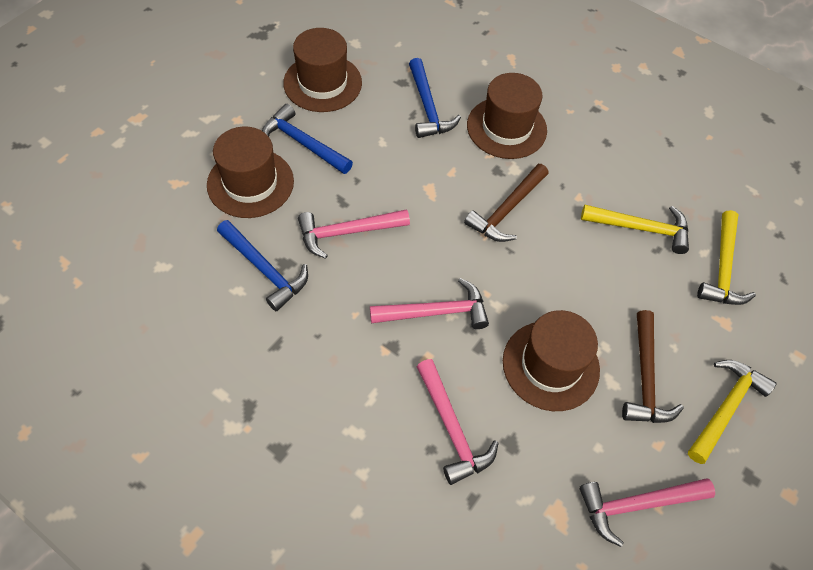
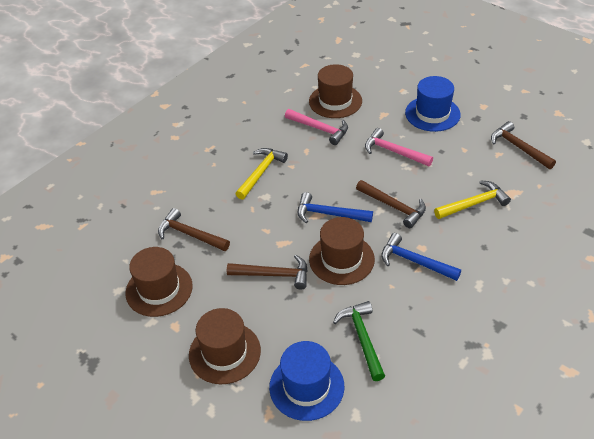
blue hammer: 3 -> 2
blue hat: 0 -> 2
brown hammer: 2 -> 4
green hammer: 0 -> 1
pink hammer: 4 -> 2
yellow hammer: 3 -> 2

